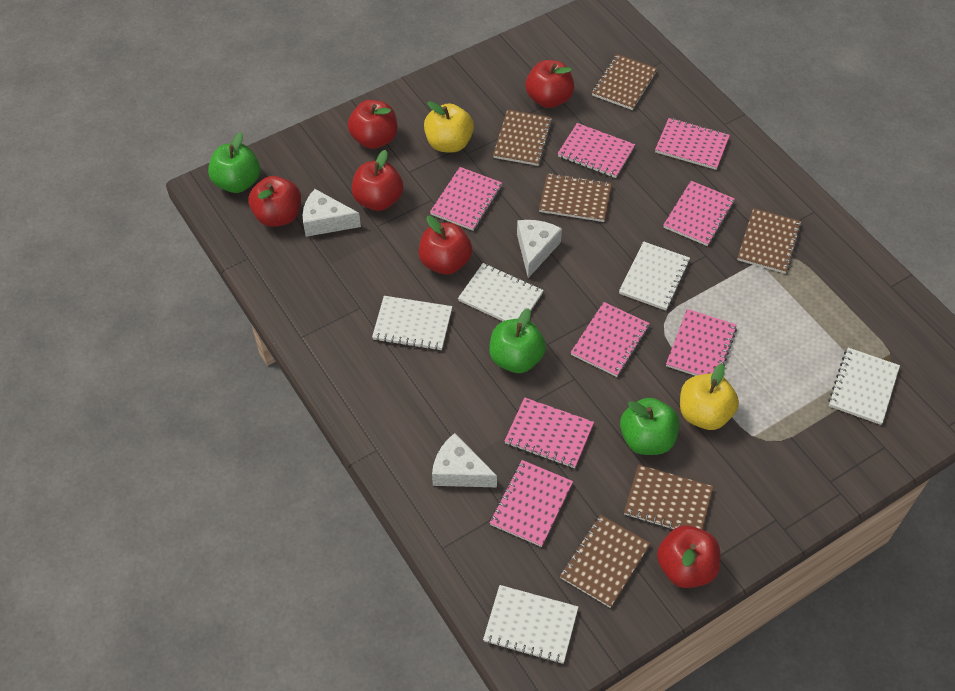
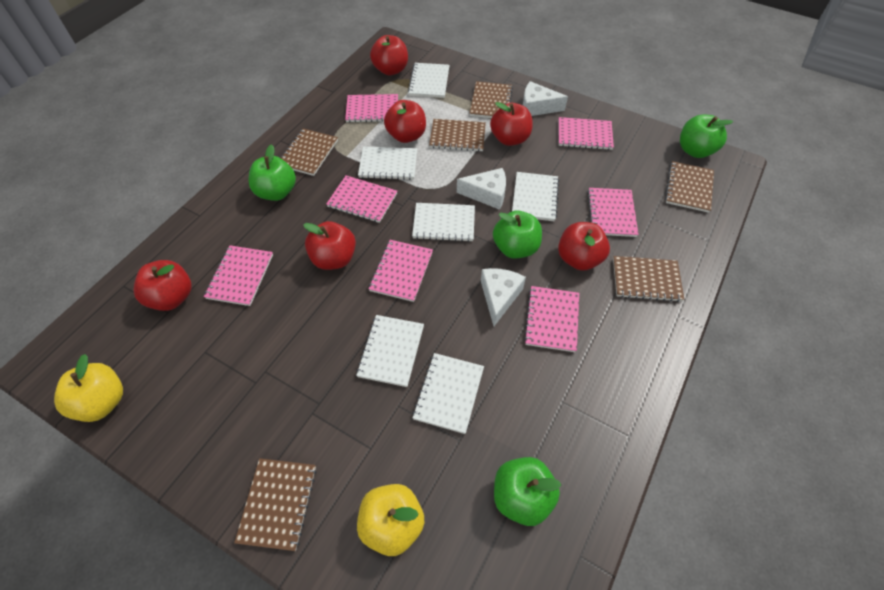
green apple: 3 -> 4
pink notebook: 8 -> 7
white notebook: 5 -> 6

